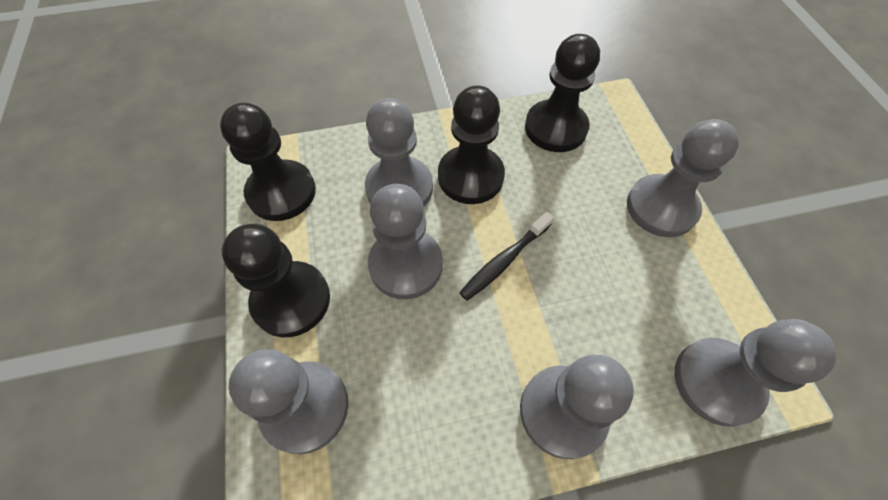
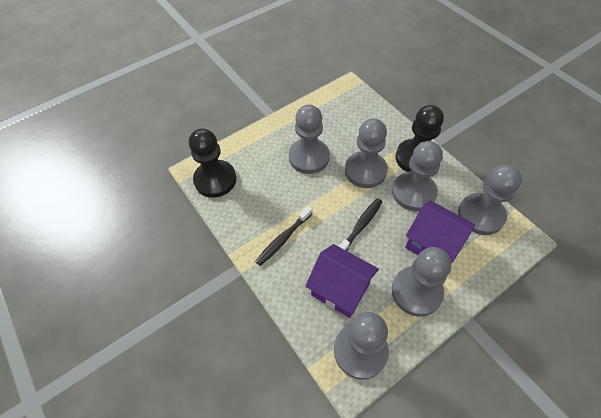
black pawn: 4 -> 2
black toothbrush: 1 -> 2
purple house: 0 -> 2

